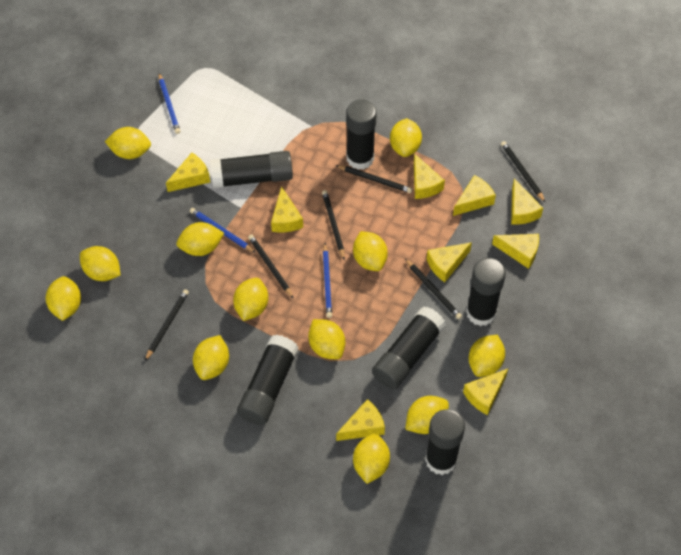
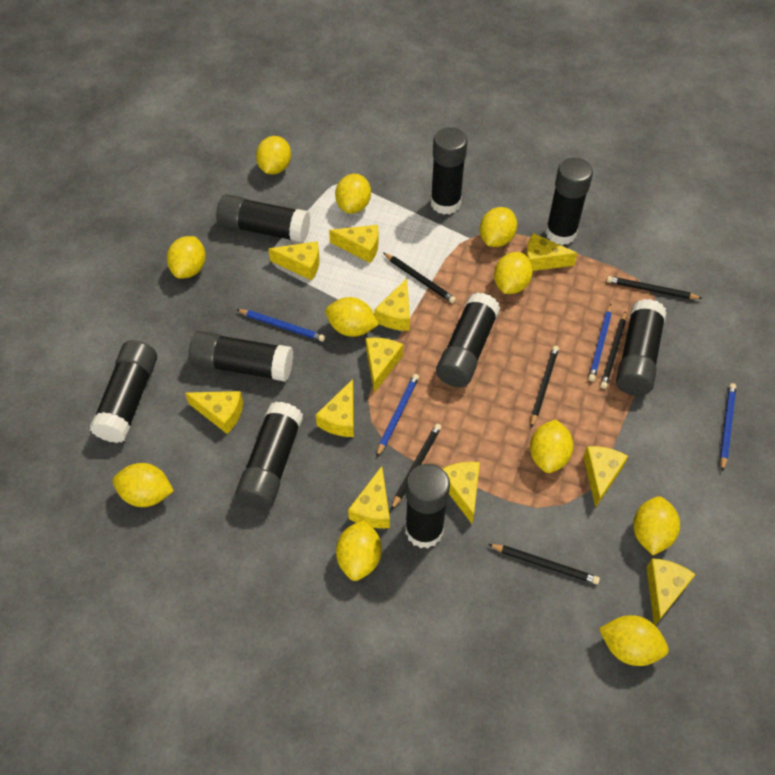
black glue stick: 6 -> 9
blue pencil: 3 -> 4
yellow cheese: 9 -> 11
yellow lemon: 12 -> 11

